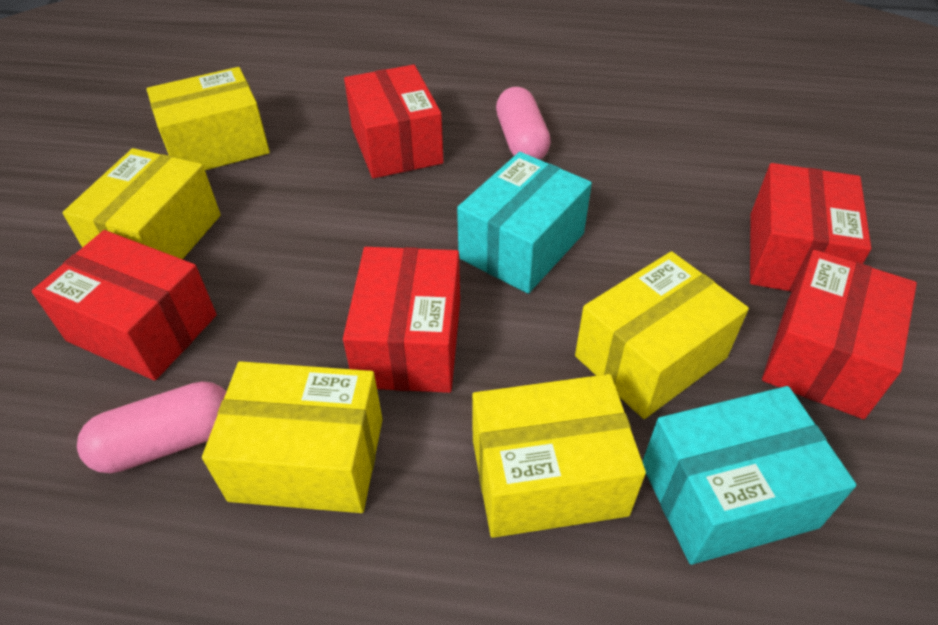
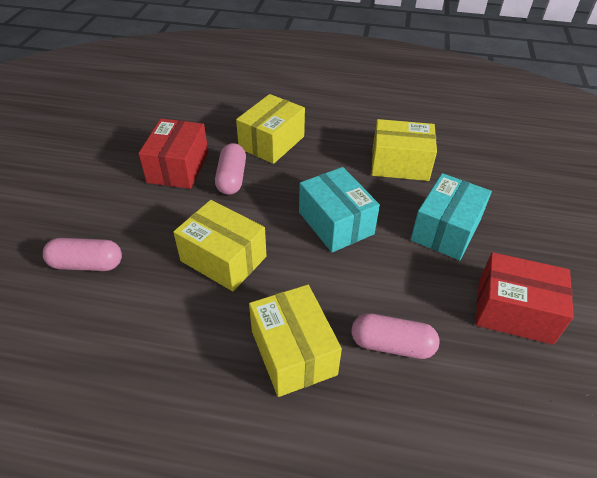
pink capsule: 2 -> 3
red box: 5 -> 2
yellow box: 5 -> 4

